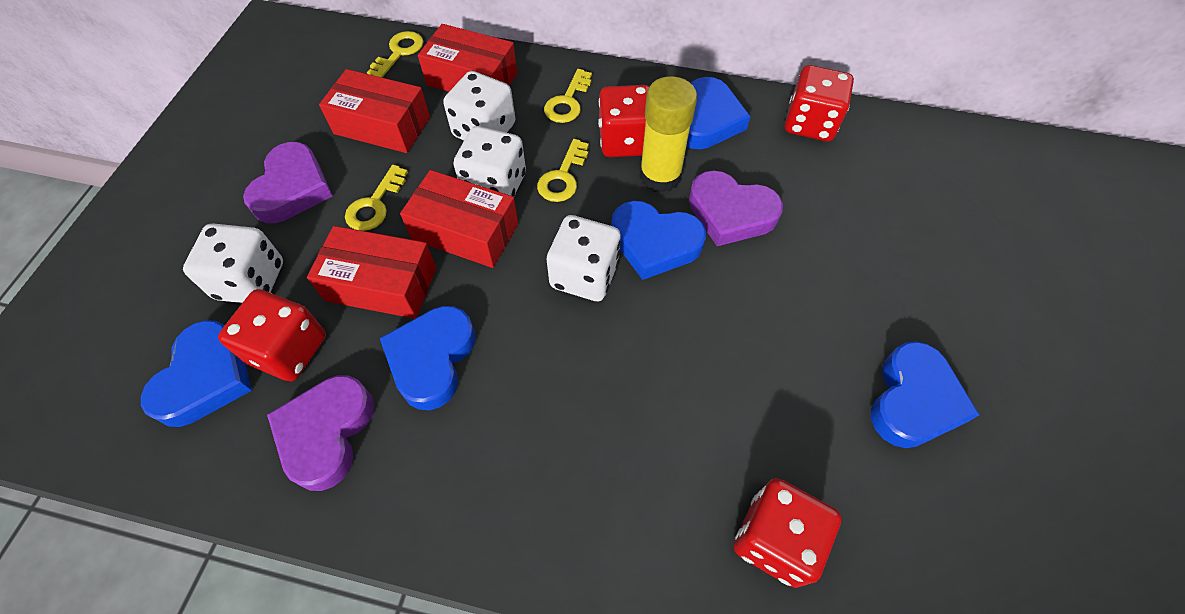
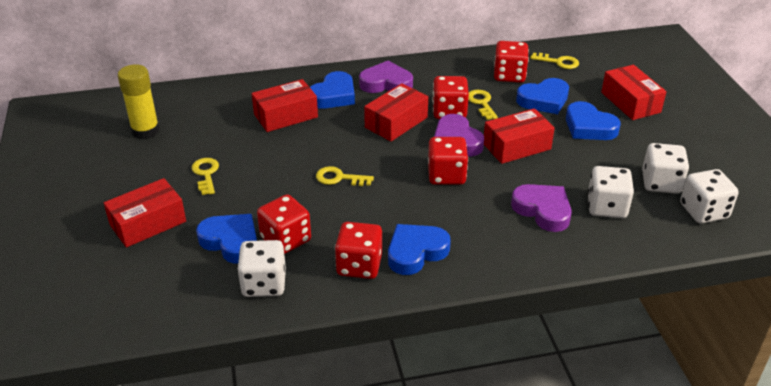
red box: 4 -> 5
red dice: 4 -> 5

